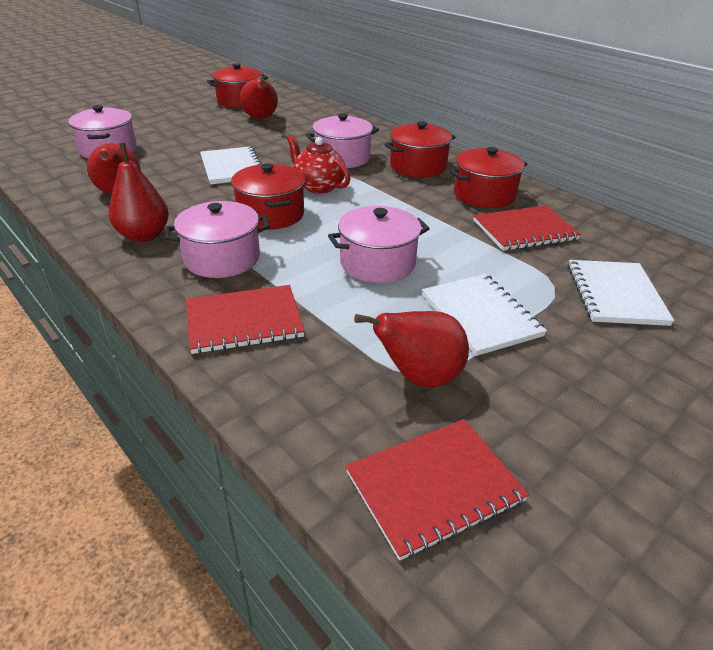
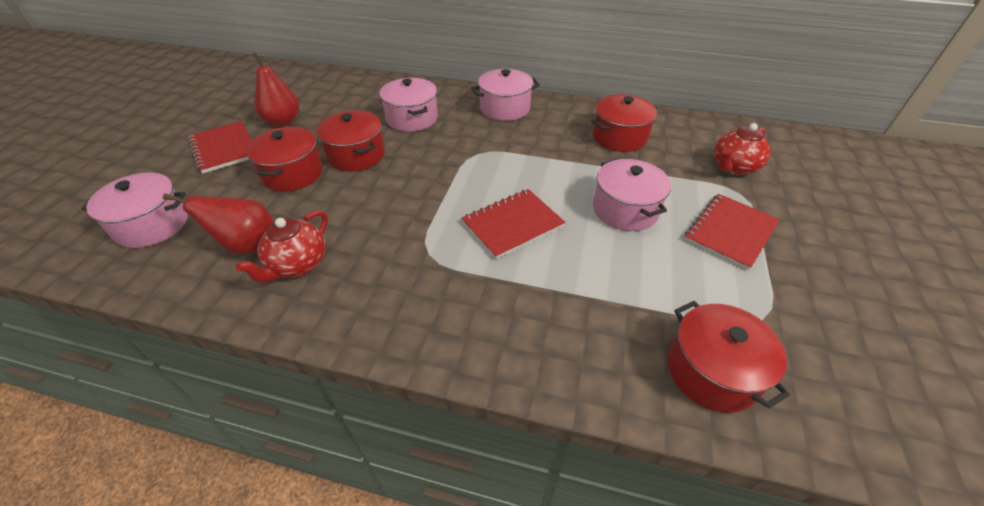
red pear: 4 -> 2
red teapot: 1 -> 2
white notebook: 3 -> 0

